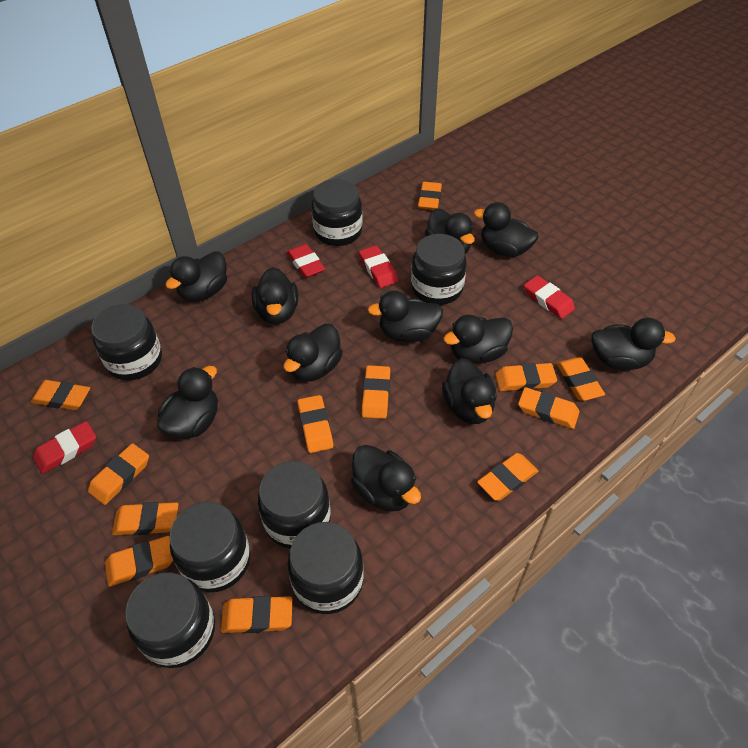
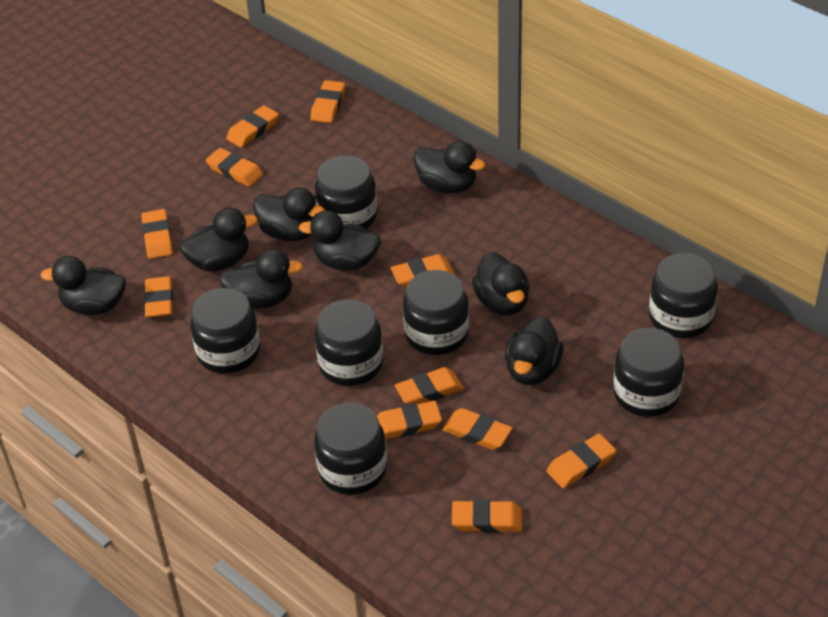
black duck: 11 -> 8
orange eraser: 12 -> 11
red eraser: 4 -> 0

